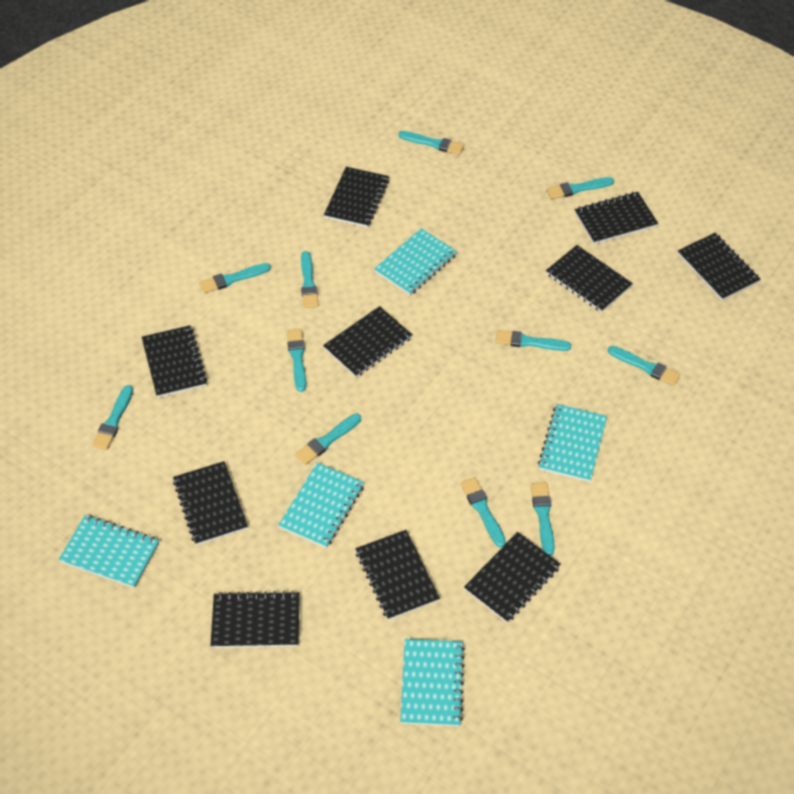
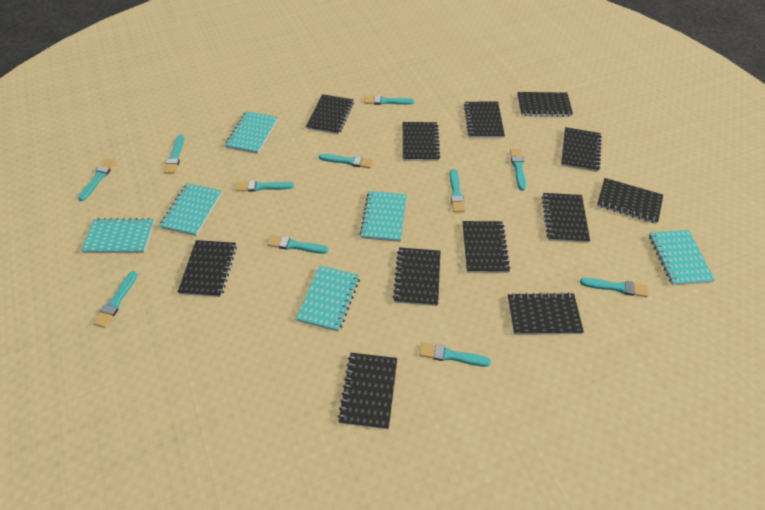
black notebook: 10 -> 12
turquoise notebook: 5 -> 6

